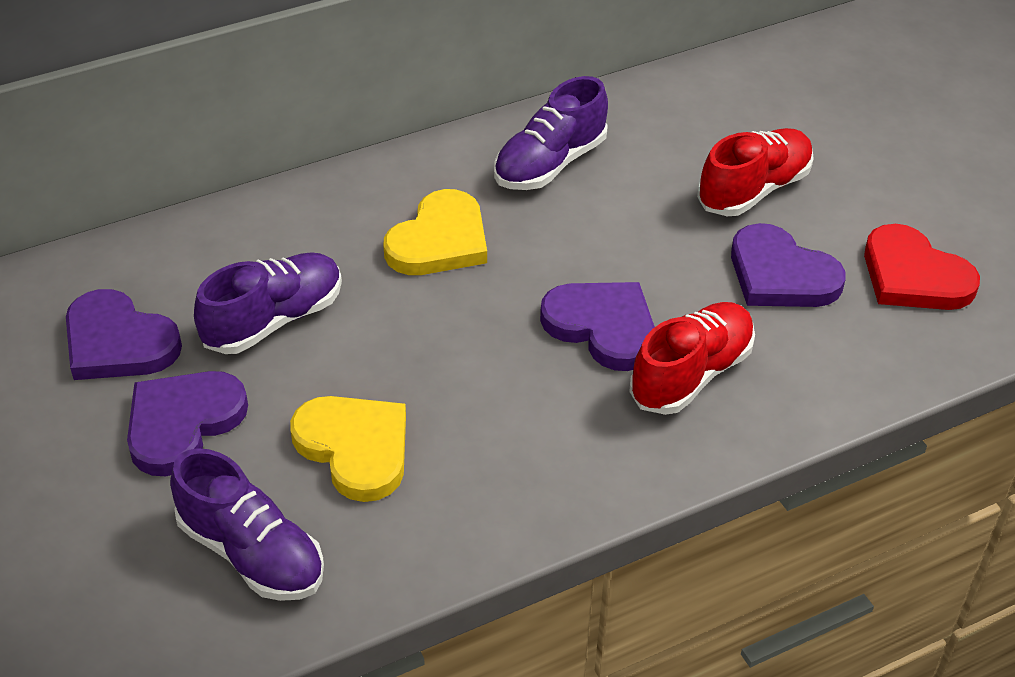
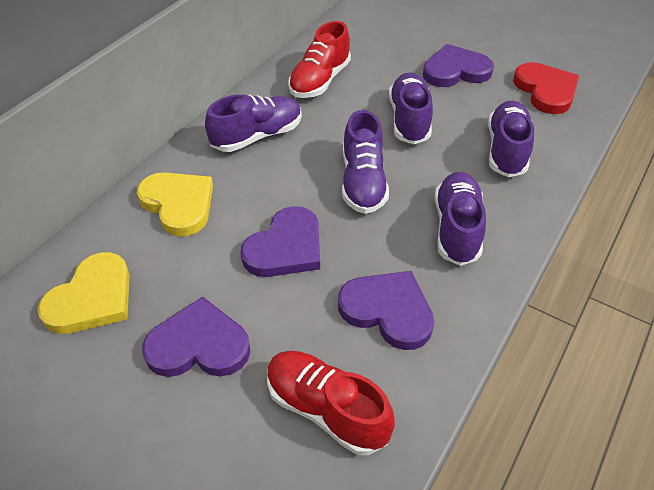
purple shoe: 3 -> 5

